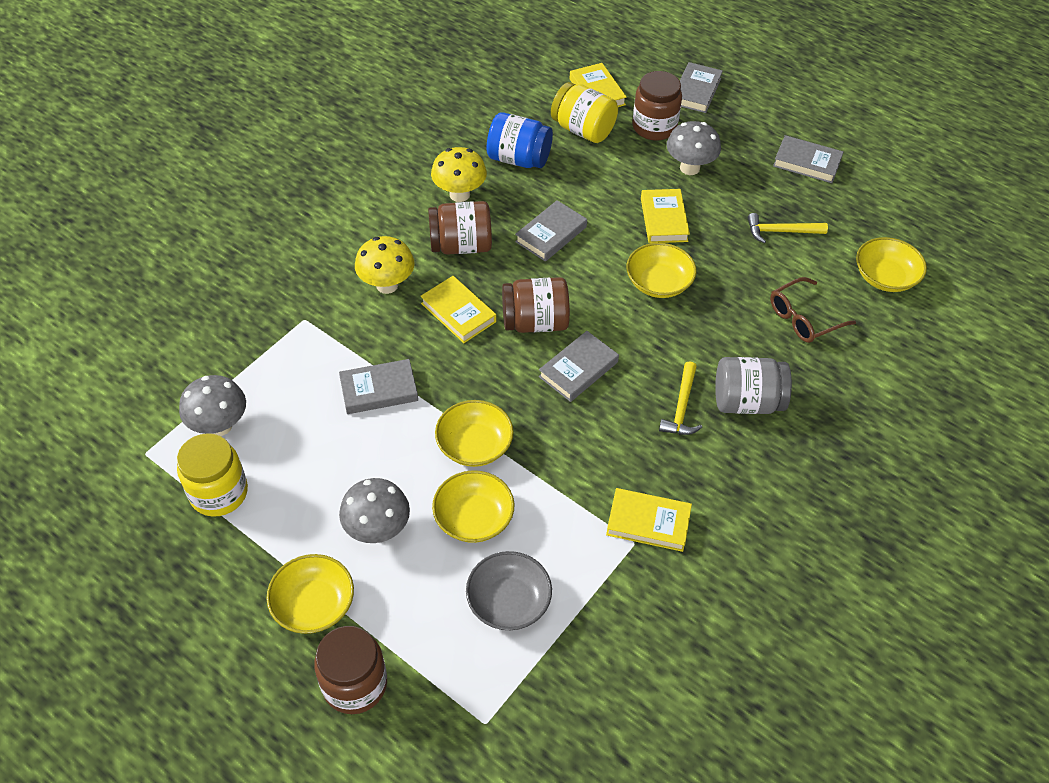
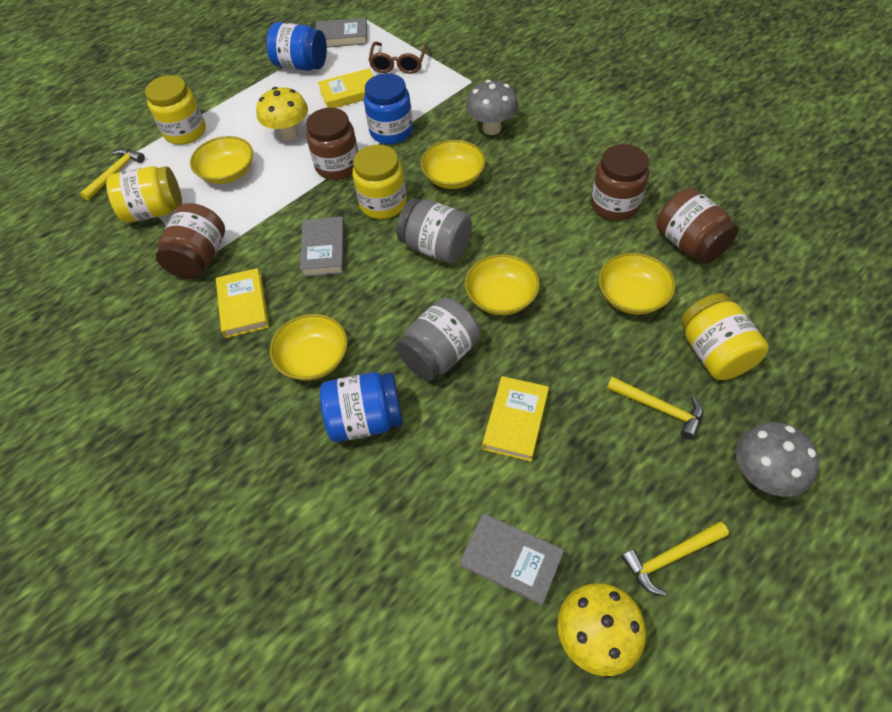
blue jar: 1 -> 3
grey book: 5 -> 3
grey bowl: 1 -> 0
grey jar: 1 -> 2
grey mushroom: 3 -> 2
yellow book: 4 -> 3
yellow hammer: 2 -> 3
yellow jar: 2 -> 4

